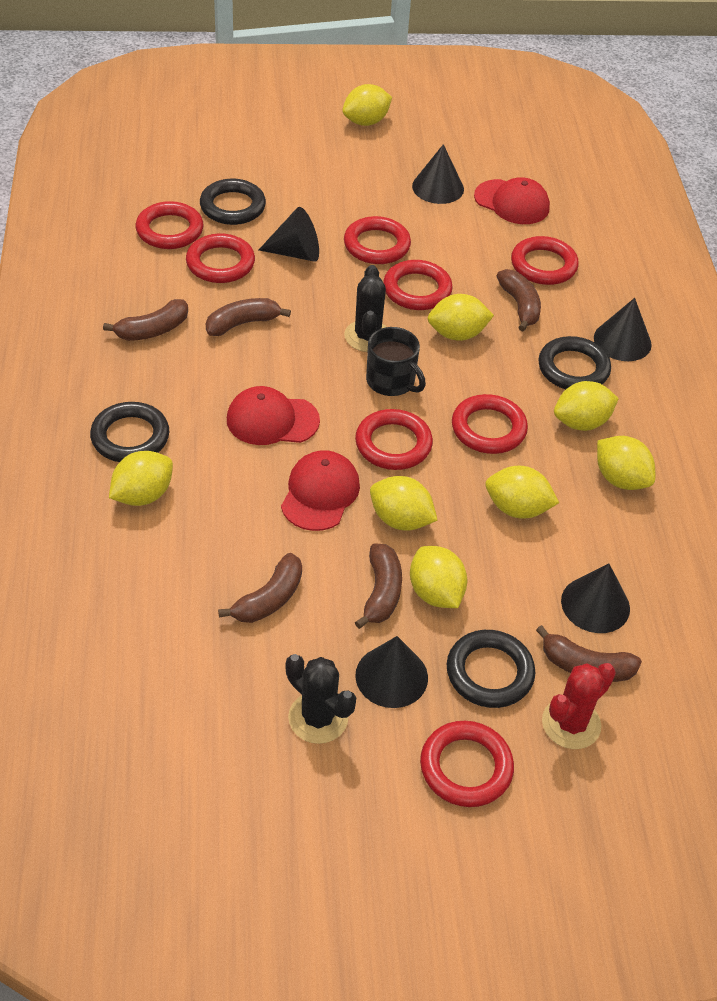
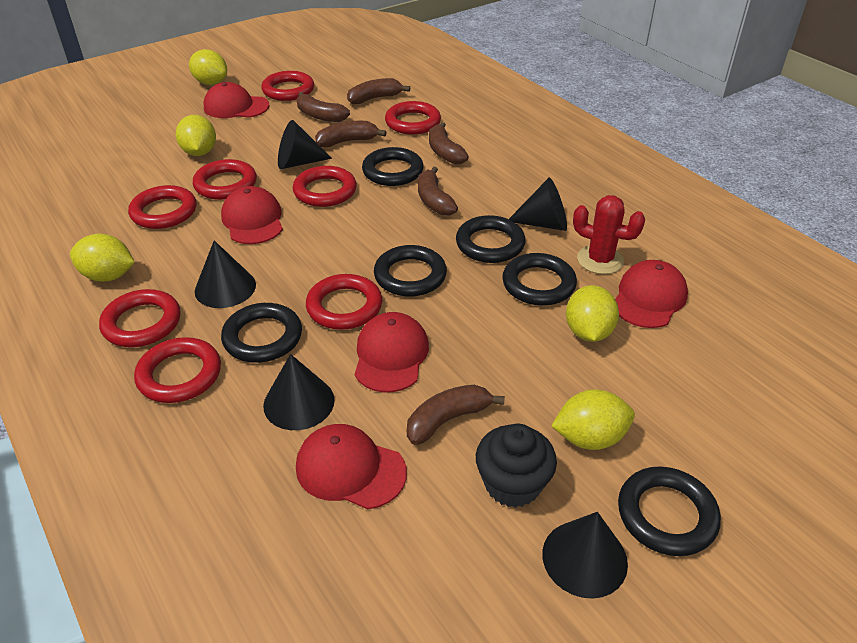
black cactus: 2 -> 0
black cupcake: 0 -> 1
black mug: 1 -> 0
black ring: 4 -> 6
red cap: 3 -> 5
yellow lemon: 8 -> 5

